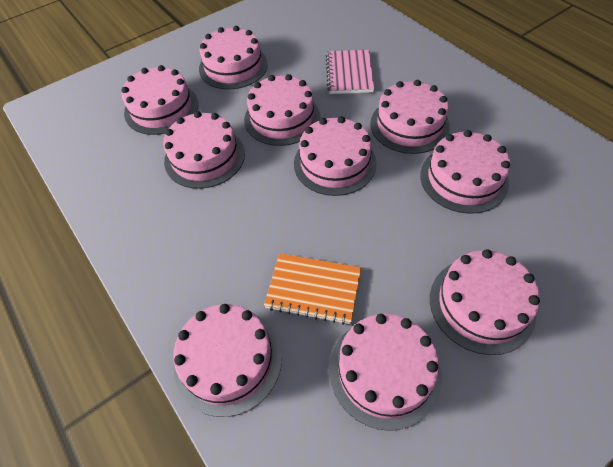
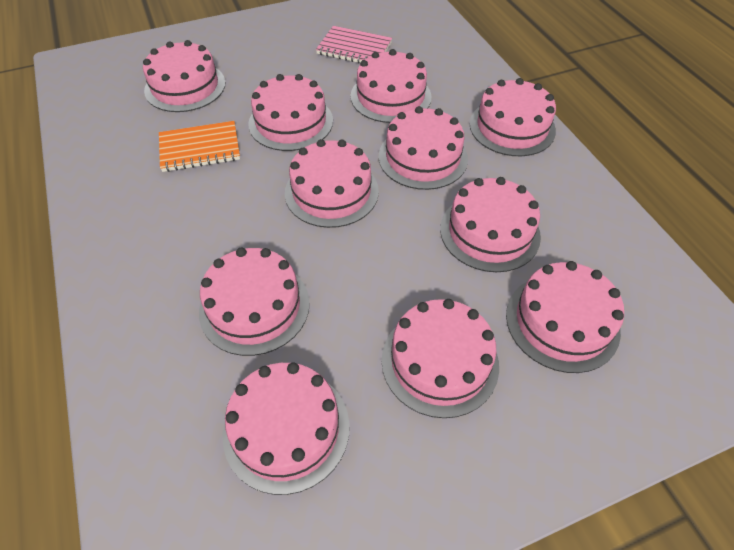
pink cake: 10 -> 11

